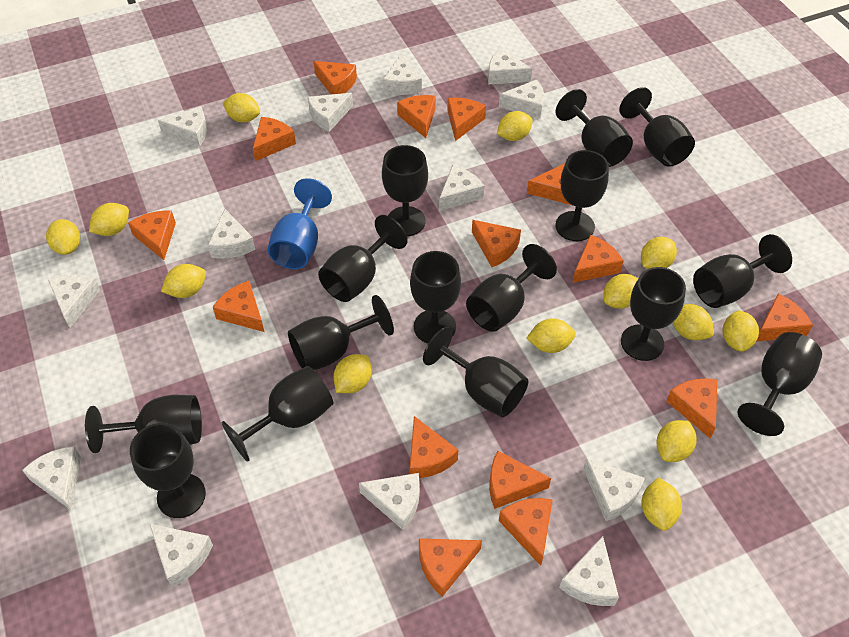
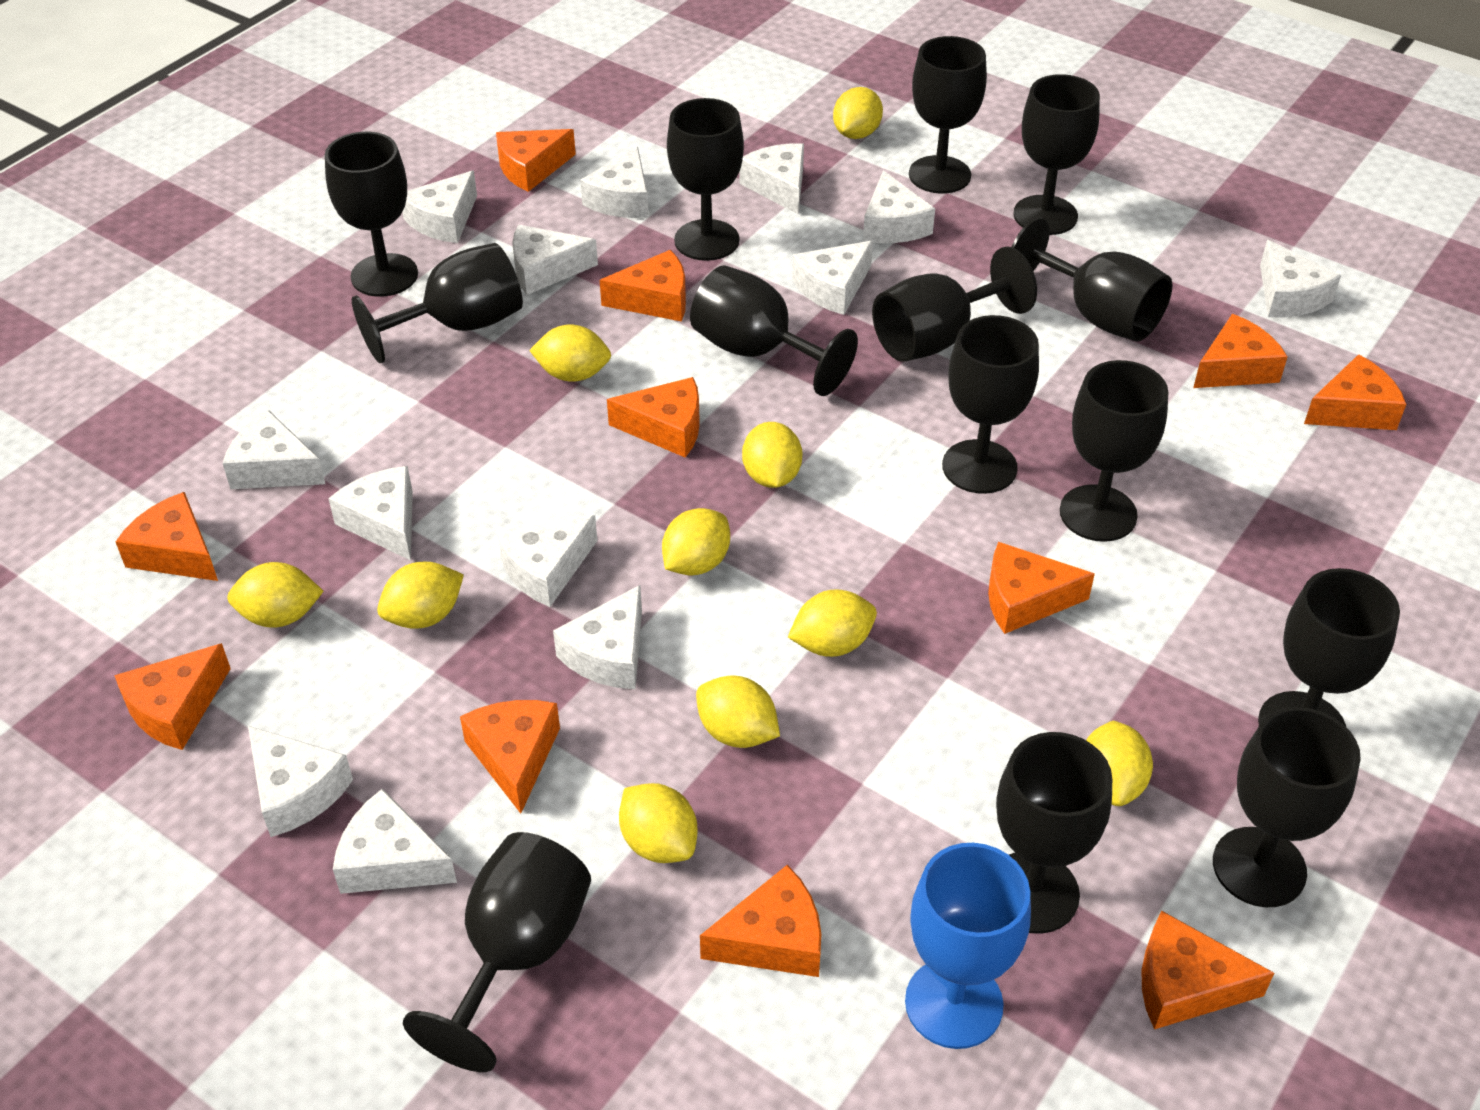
black goblet: 15 -> 14
orange cheese: 15 -> 11
yellow lemon: 13 -> 10

